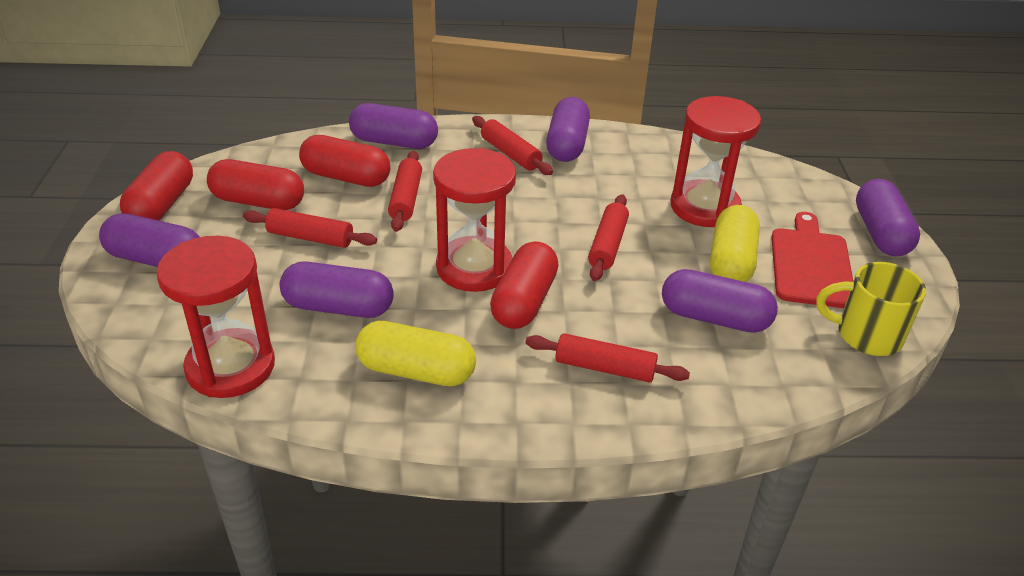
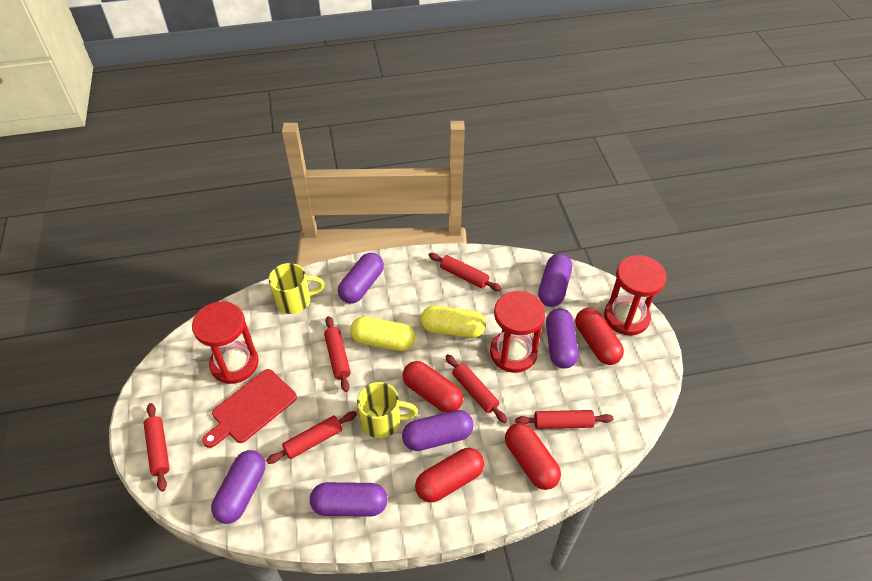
red rolling pin: 5 -> 6
yellow mug: 1 -> 2

